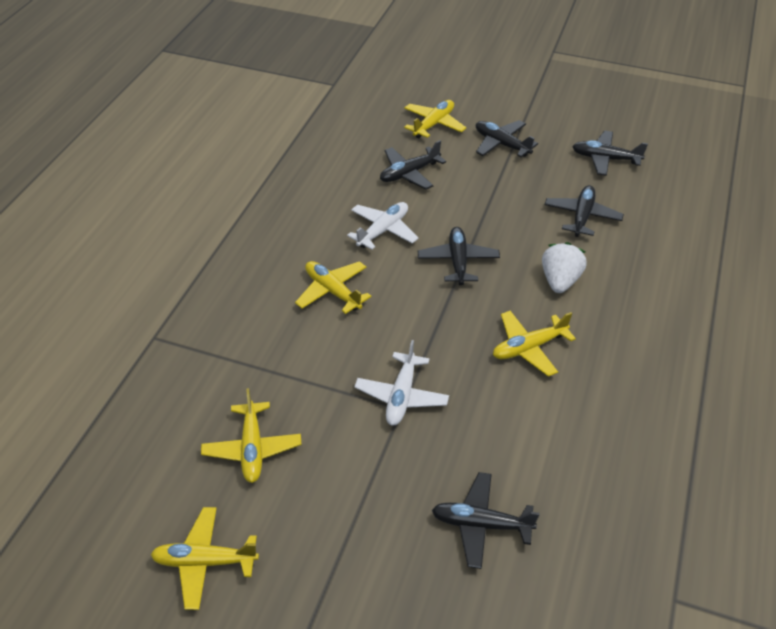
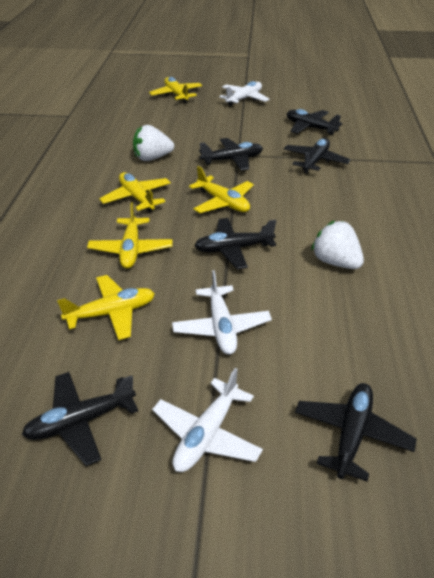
white plane: 2 -> 3
white strawberry: 1 -> 2

